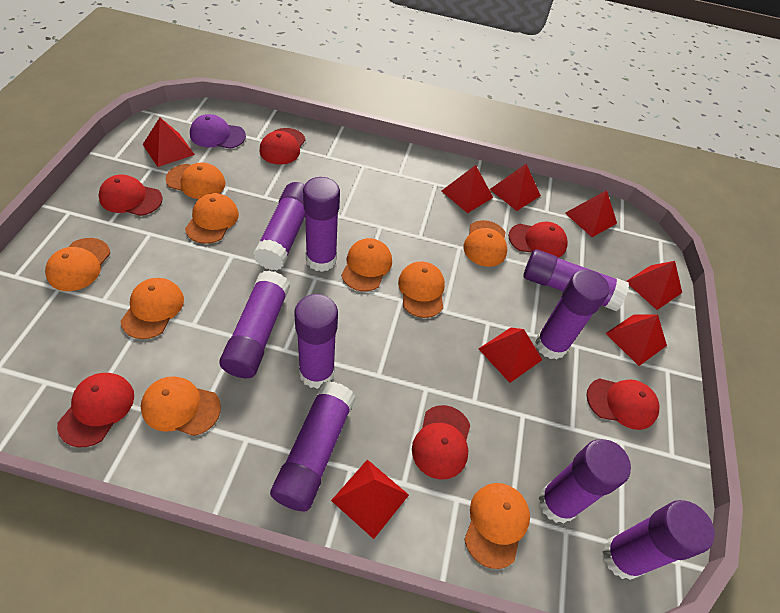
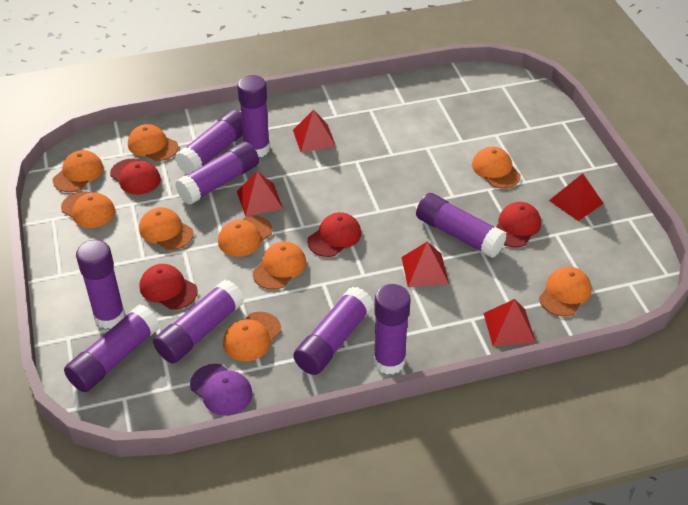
red cap: 6 -> 4
red pyramid: 8 -> 5

